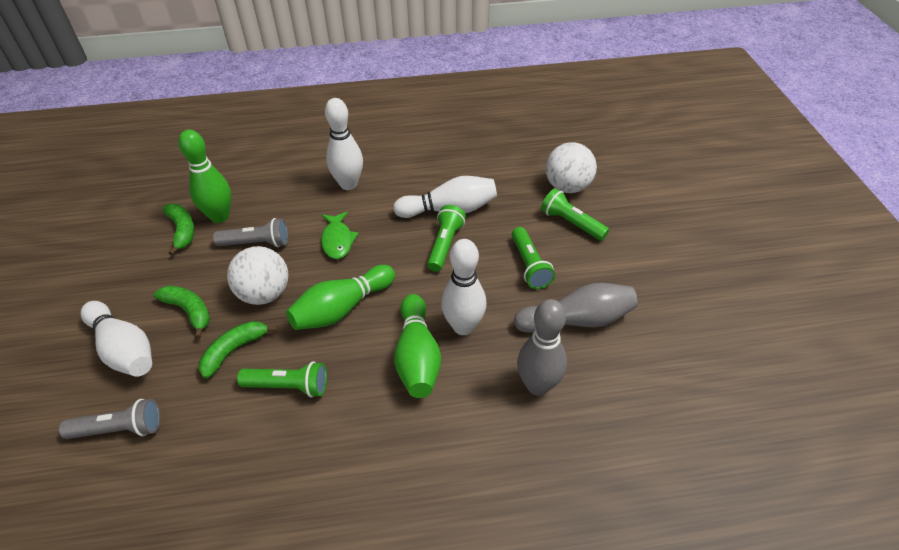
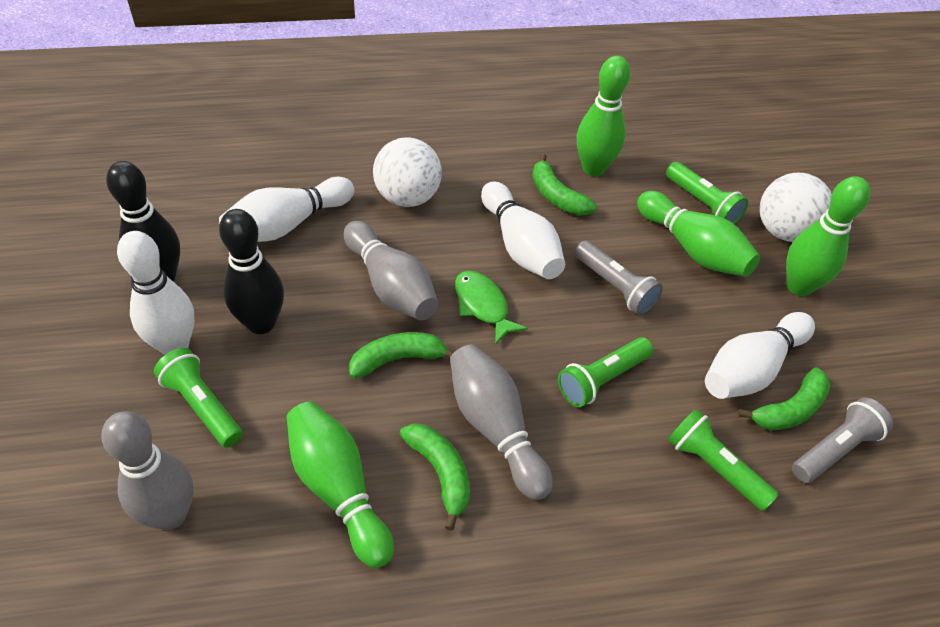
black bowling pin: 0 -> 2
green banana: 3 -> 4
green bowling pin: 3 -> 4
grey bowling pin: 2 -> 3

